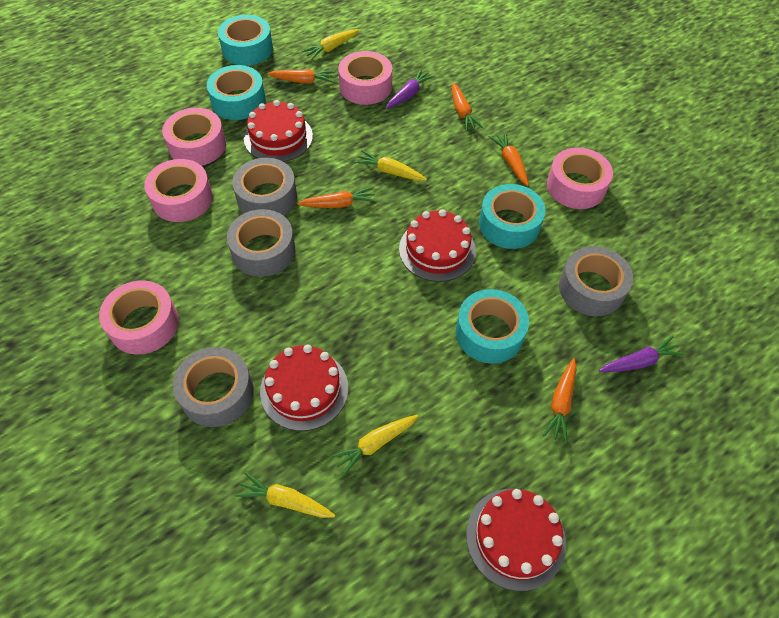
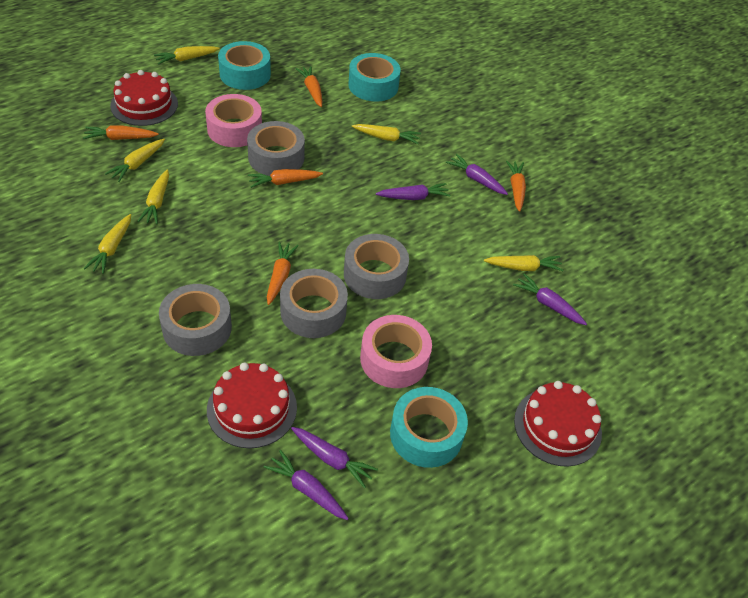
pink tape: 5 -> 2
purple carrot: 2 -> 5
red cake: 4 -> 3
turquoise tape: 4 -> 3
yellow carrot: 4 -> 6

